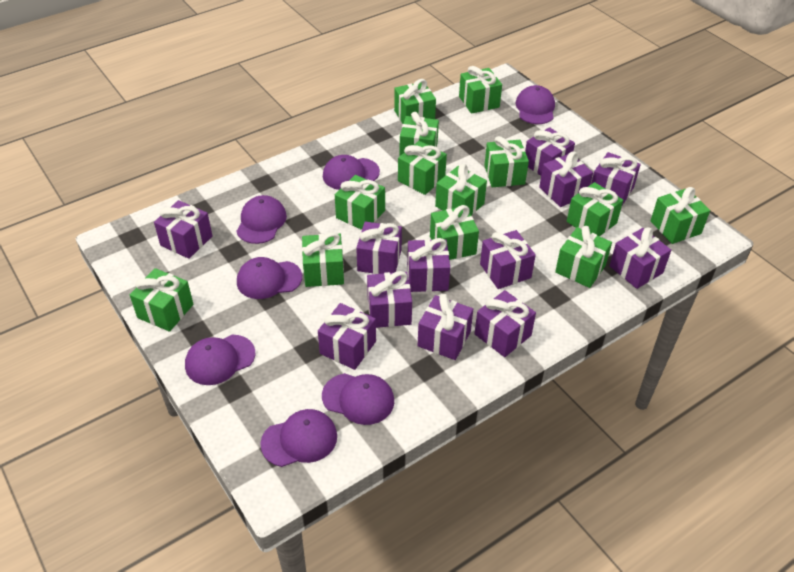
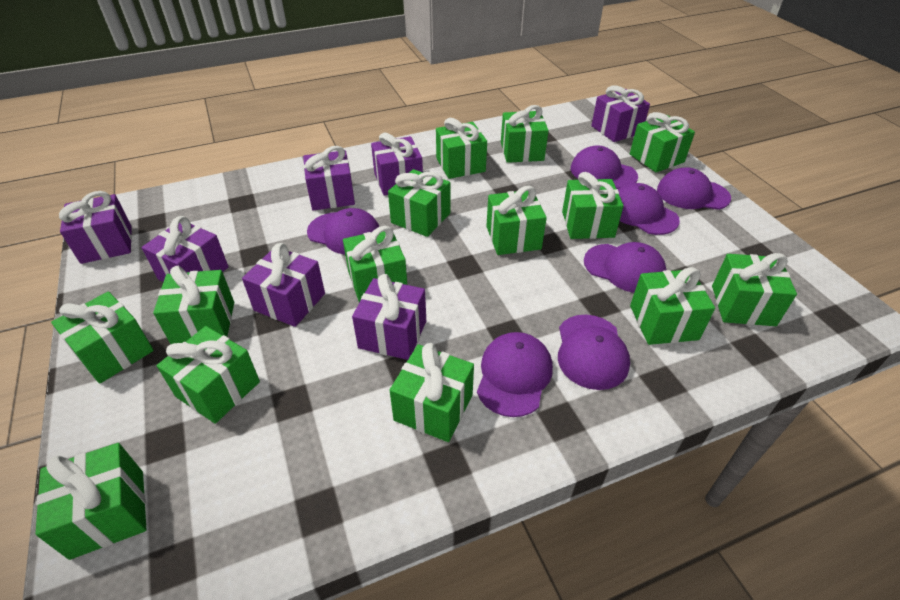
green gift: 13 -> 14
purple gift: 12 -> 7

